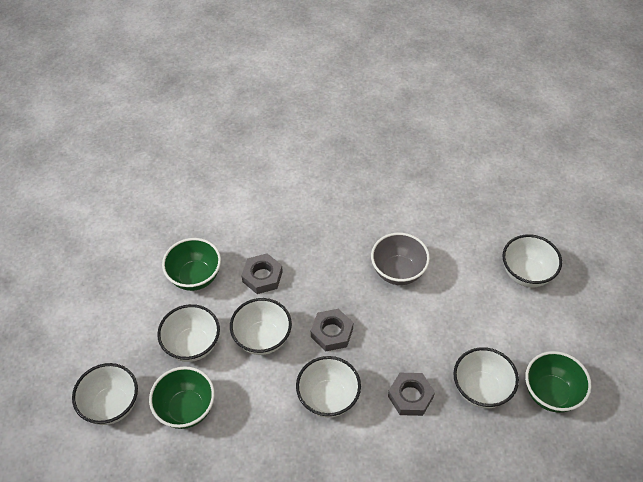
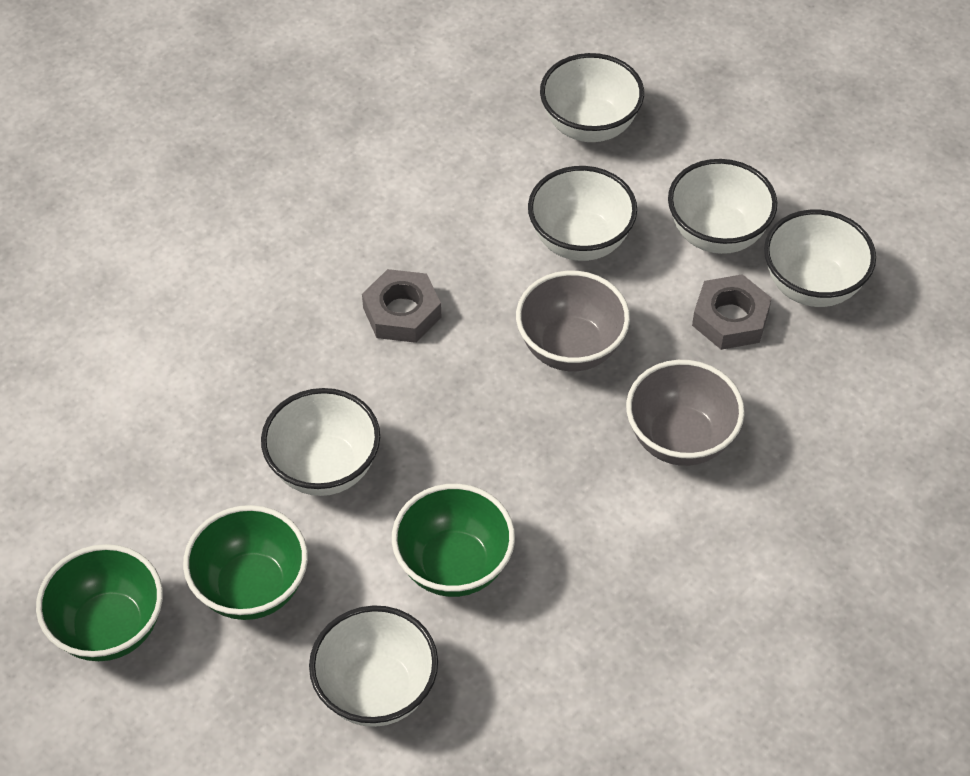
grey bowl: 1 -> 2
grey nut: 3 -> 2

